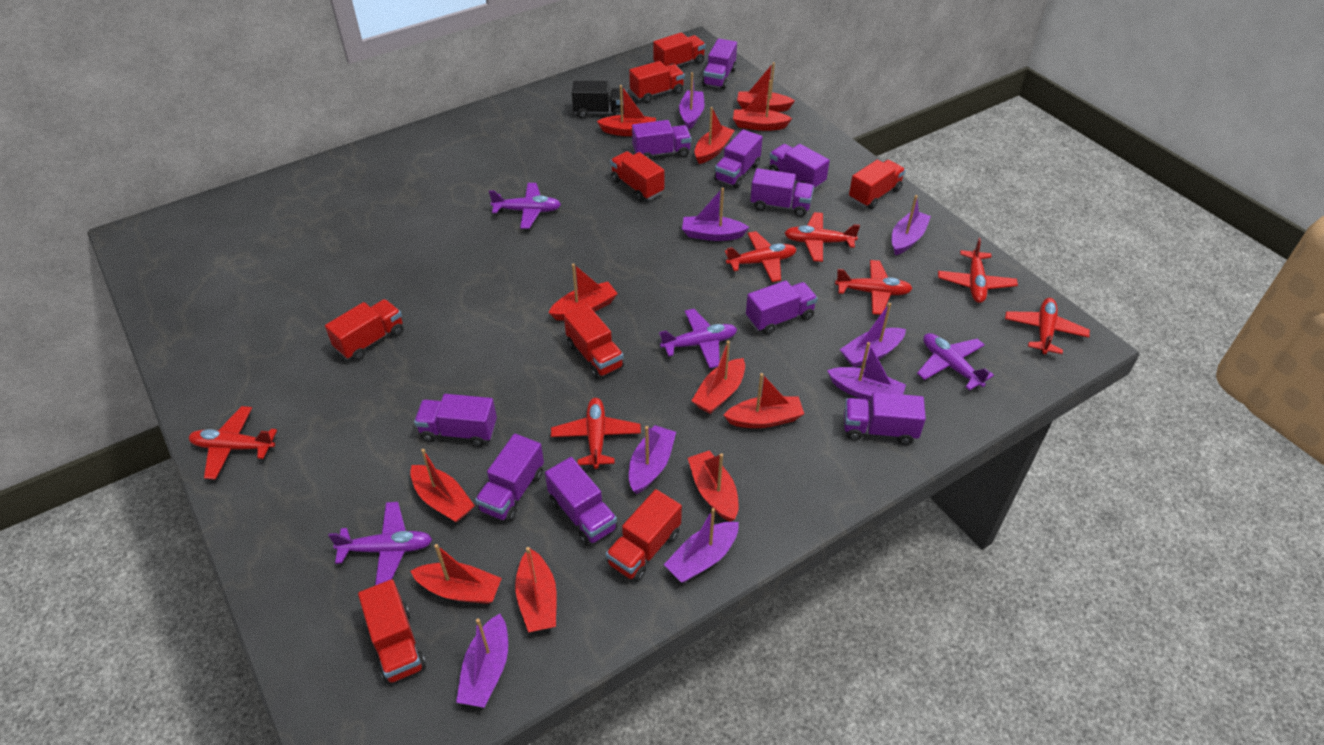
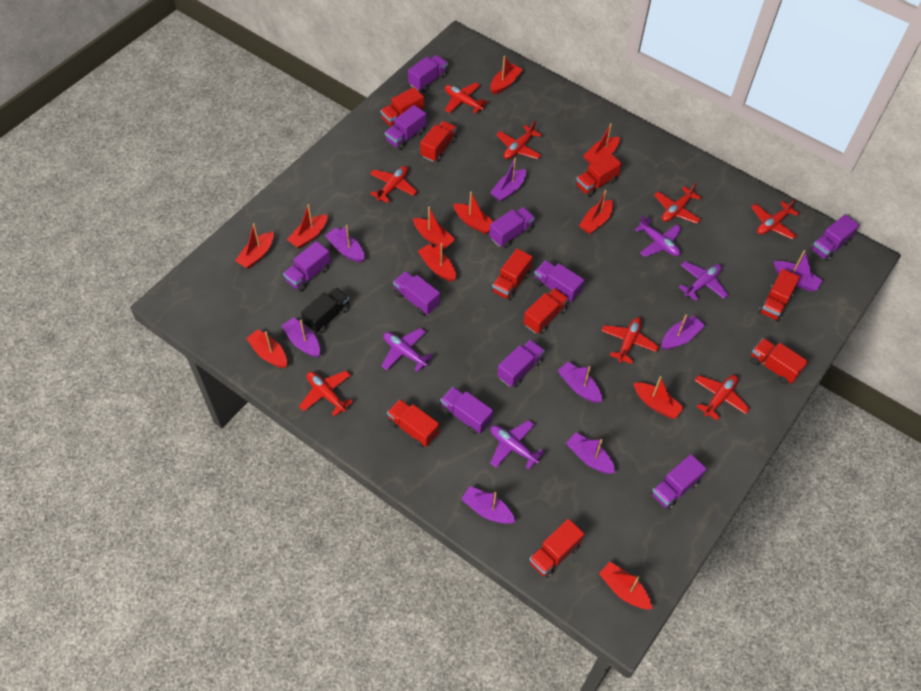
red plane: 7 -> 8
red truck: 8 -> 9

